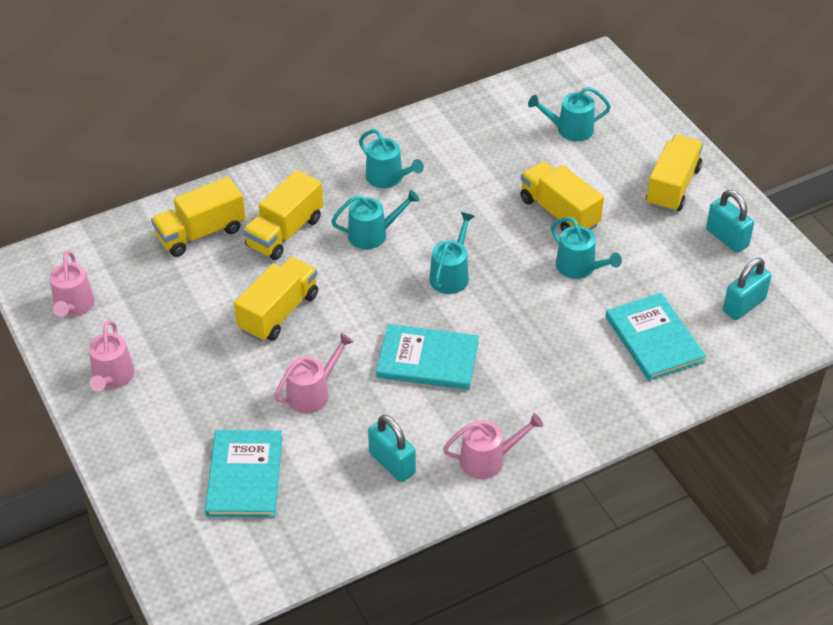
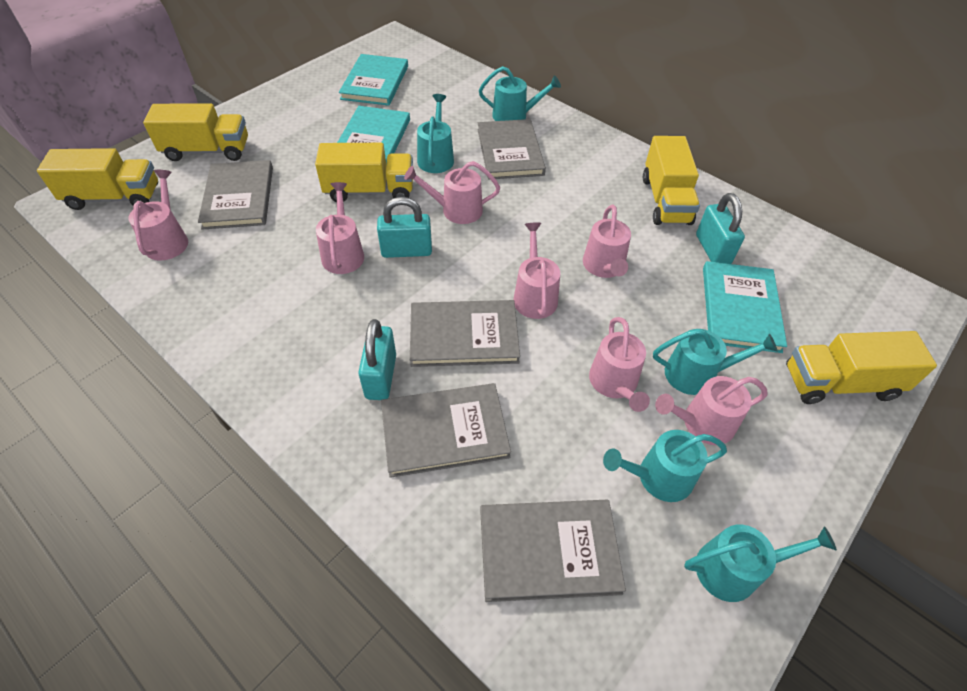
grey book: 0 -> 5
pink watering can: 4 -> 7

